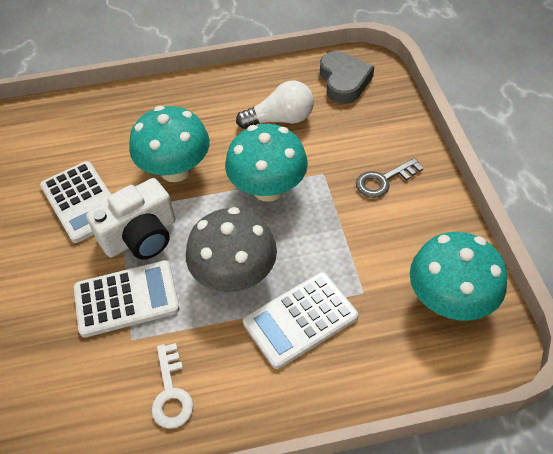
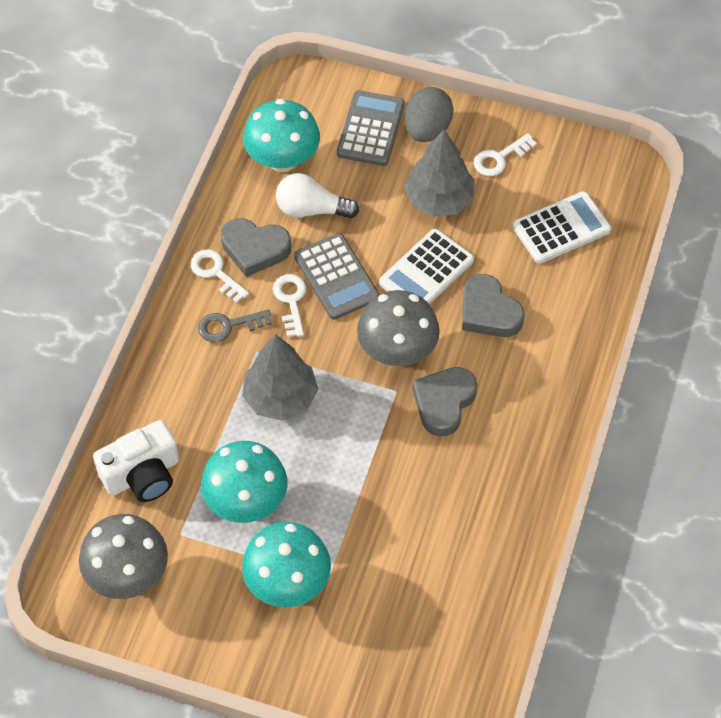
grey calculator: 0 -> 2
grey egg: 0 -> 1
grey heart: 1 -> 3
grey mushroom: 1 -> 2
grey tree: 0 -> 2
white calculator: 3 -> 2
white key: 1 -> 3

